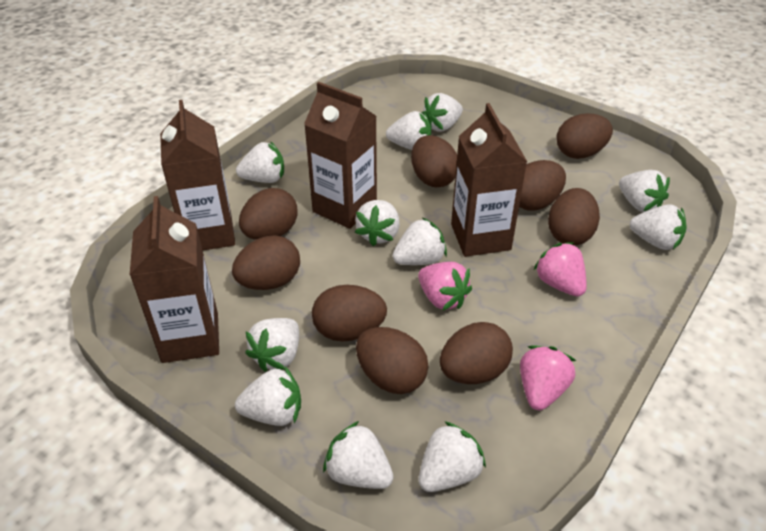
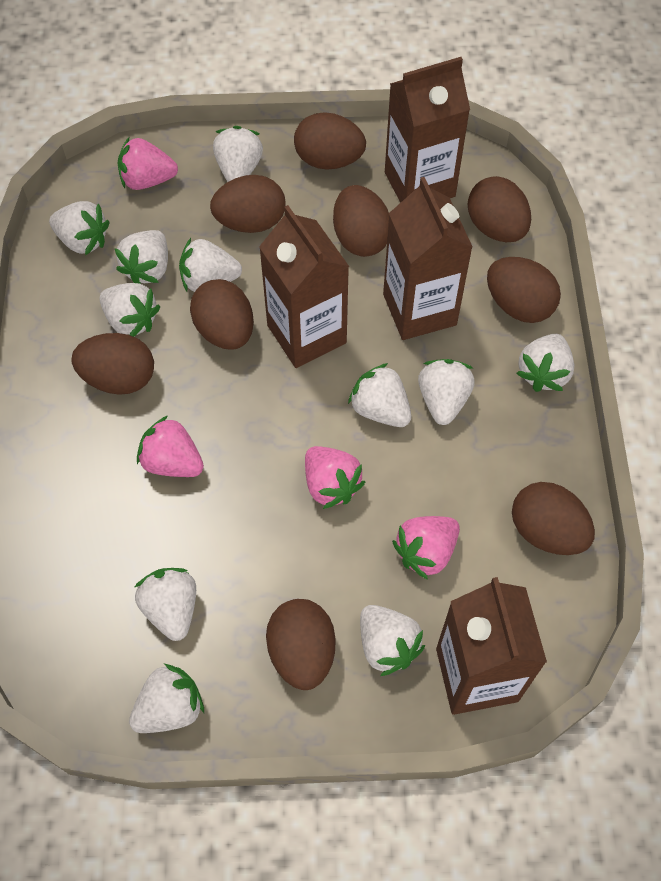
pink strawberry: 3 -> 4

